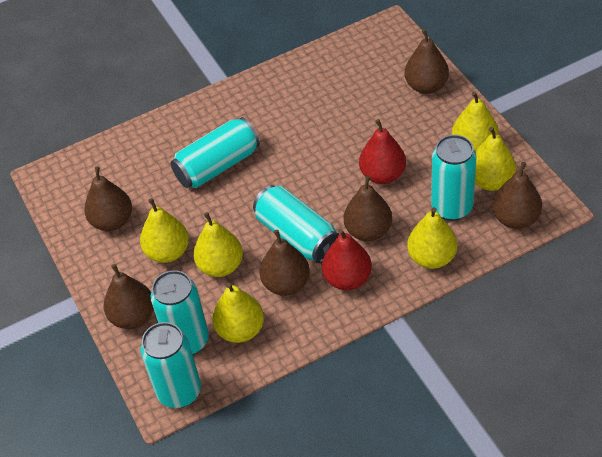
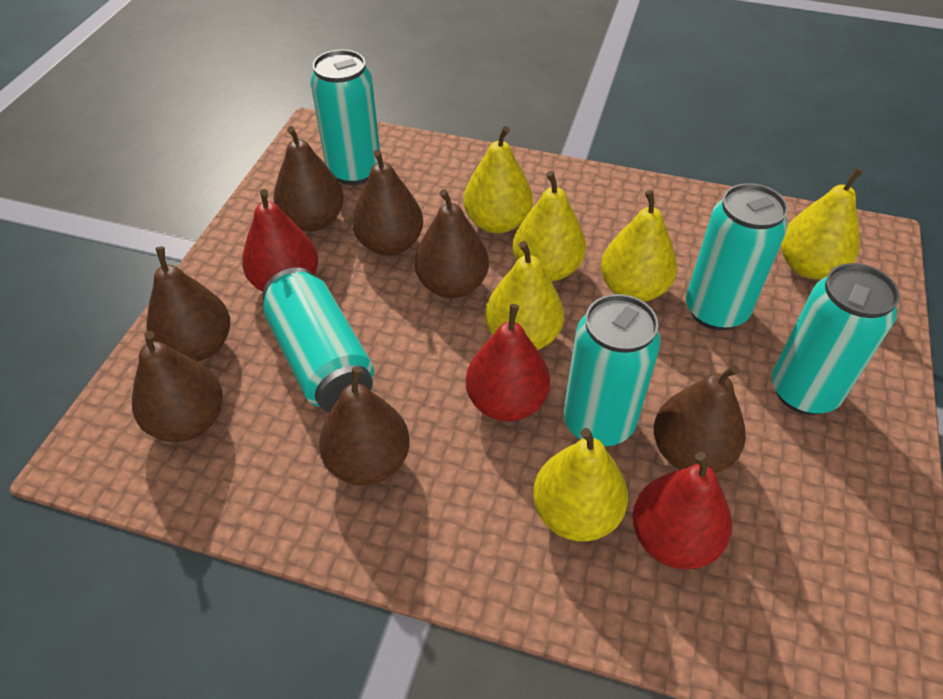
brown pear: 6 -> 7
red pear: 2 -> 3

